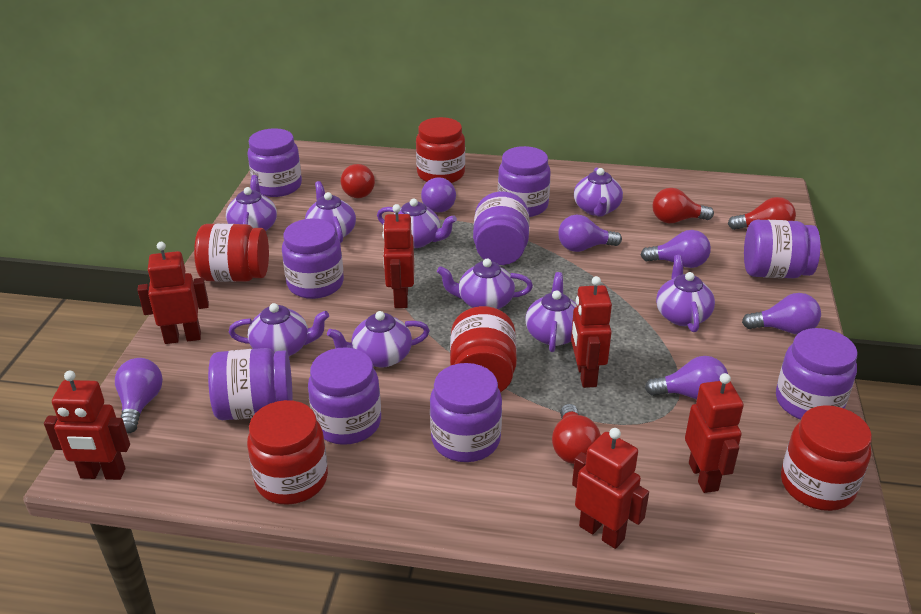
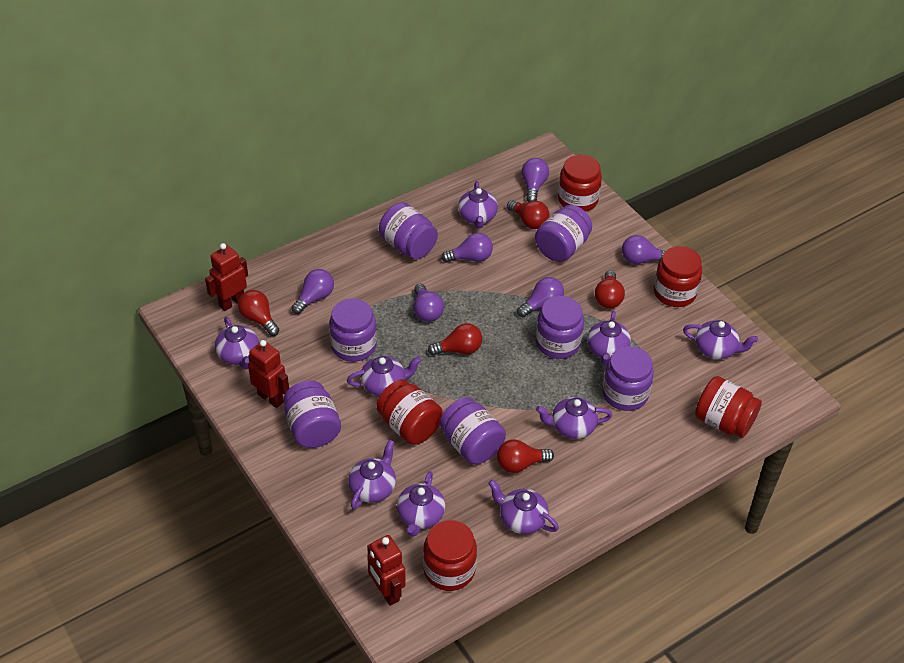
purple jar: 9 -> 7
red light bulb: 4 -> 5
red robot: 6 -> 3

